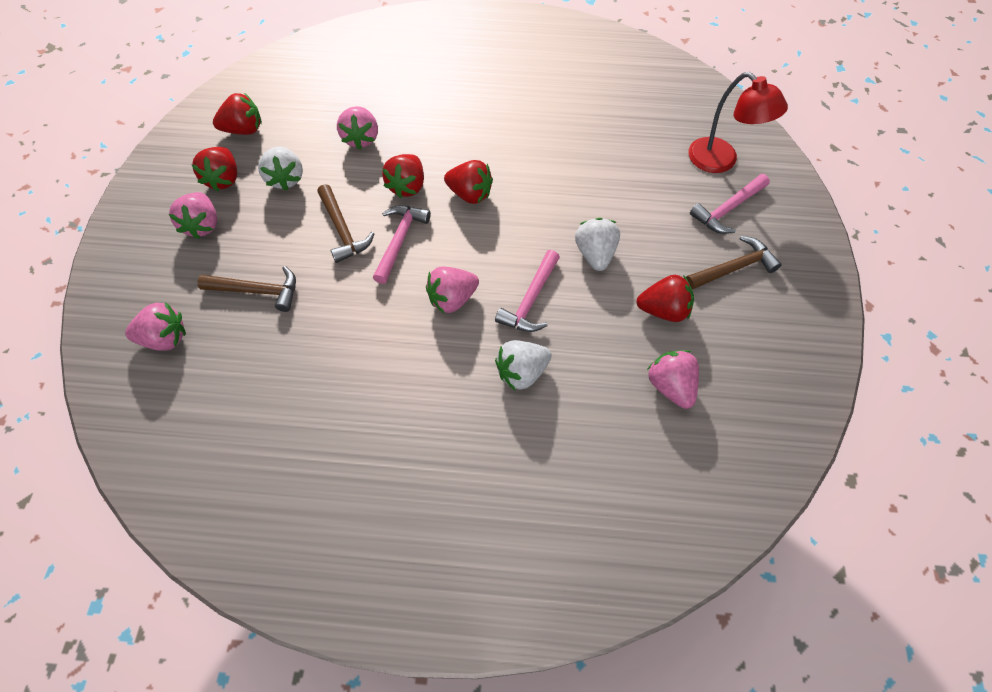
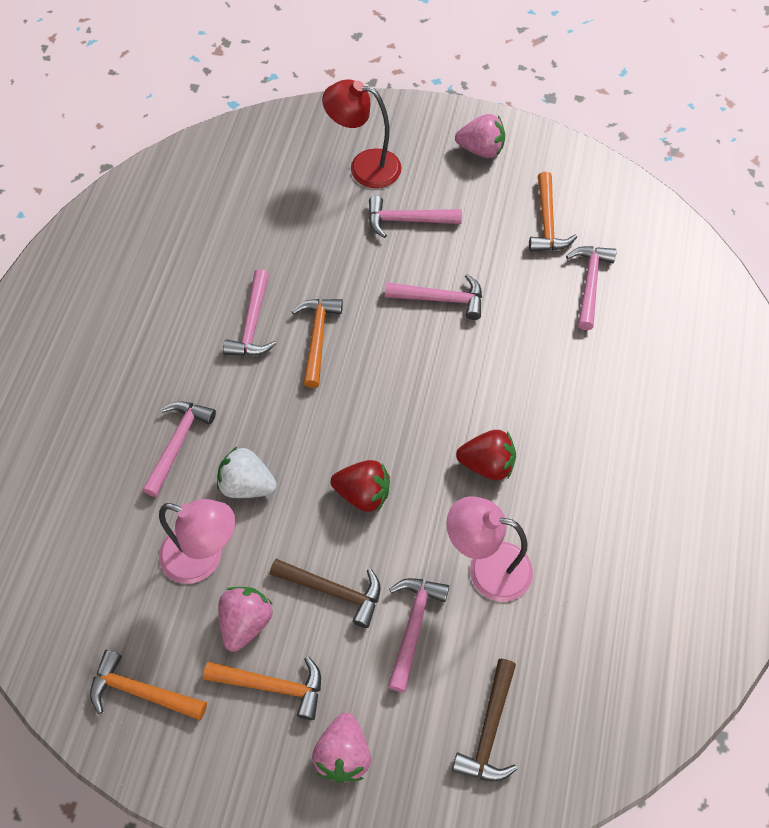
brown hammer: 3 -> 2
orange hammer: 0 -> 4
pink hammer: 3 -> 6
pink lamp: 0 -> 2
pink strawberry: 5 -> 3
red strawberry: 5 -> 2
white strawberry: 3 -> 1

